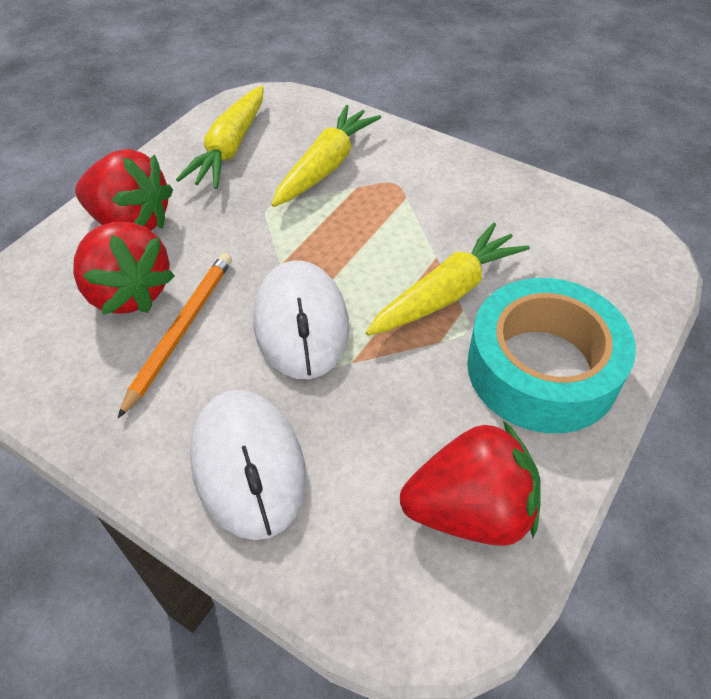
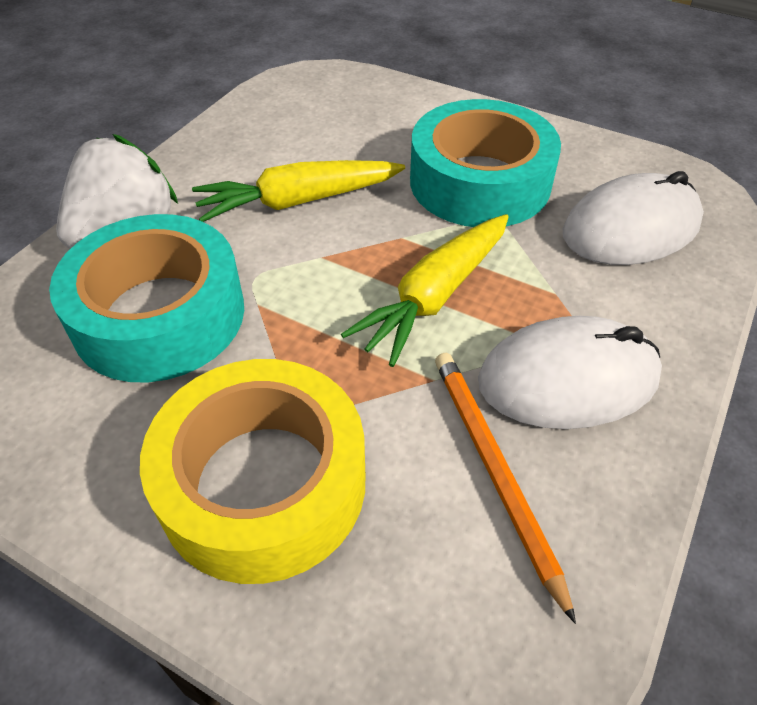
red strawberry: 3 -> 0
turquoise tape: 1 -> 2
white strawberry: 0 -> 1
yellow carrot: 3 -> 2
yellow tape: 0 -> 1

